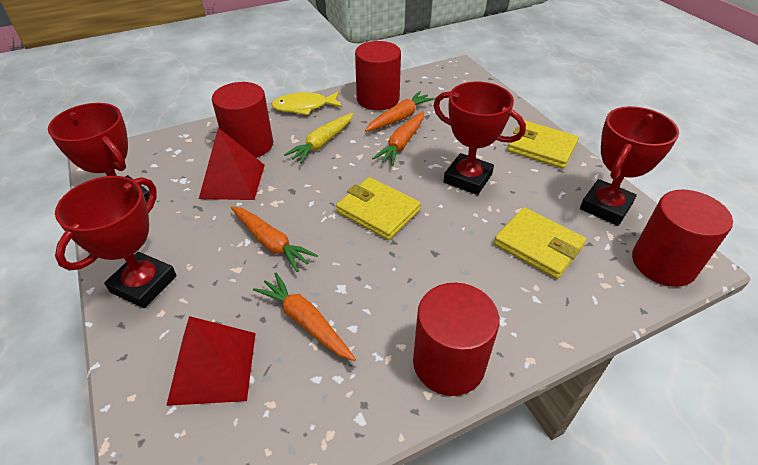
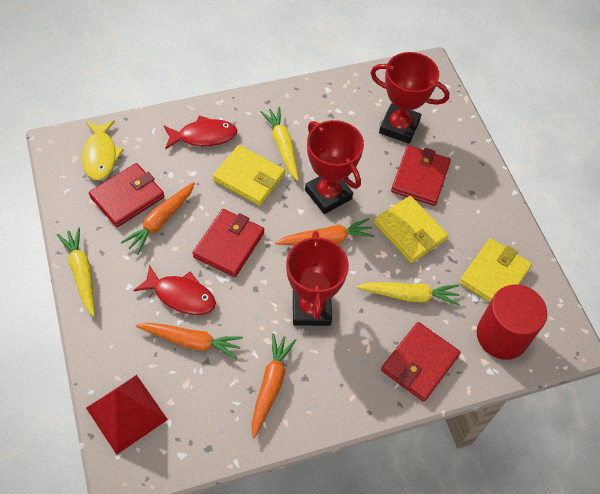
red cylinder: 4 -> 1
red fish: 0 -> 2
red pyramid: 2 -> 1
red trophy: 4 -> 3
red wallet: 0 -> 4
yellow carrot: 1 -> 3

